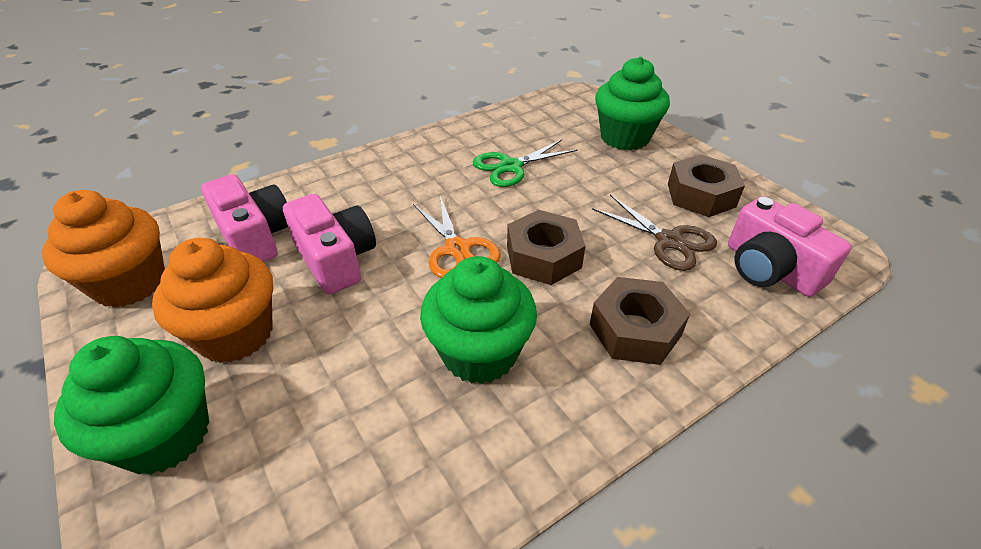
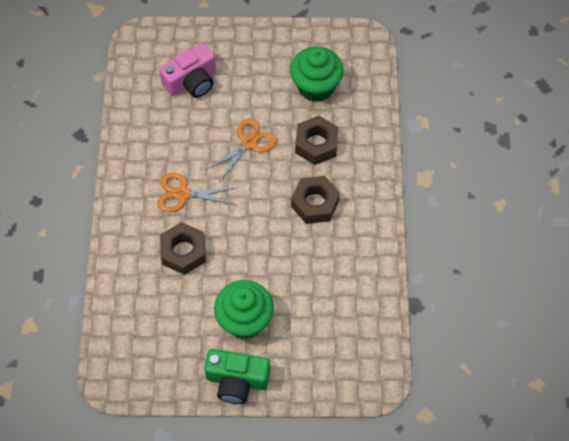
brown scissors: 1 -> 0
green camera: 0 -> 1
green cupcake: 3 -> 2
green scissors: 1 -> 0
orange cupcake: 2 -> 0
orange scissors: 1 -> 2
pink camera: 3 -> 1

